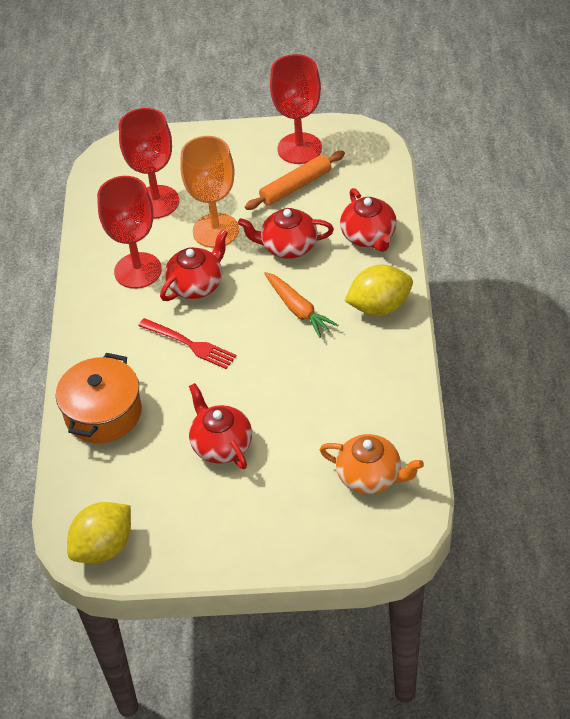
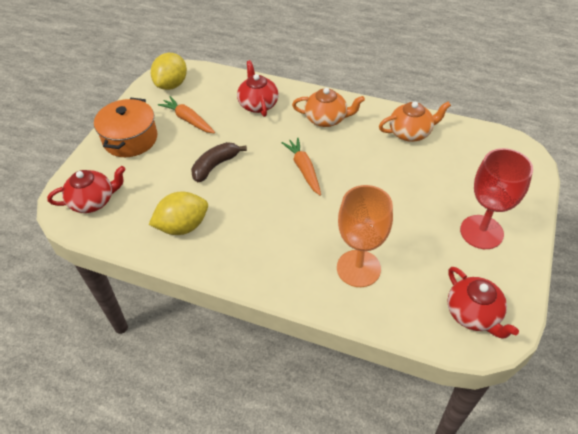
brown banana: 0 -> 1
orange carrot: 1 -> 2
orange rolling pin: 1 -> 0
orange teapot: 1 -> 2
red fork: 1 -> 0
red goblet: 3 -> 1
red teapot: 4 -> 3

